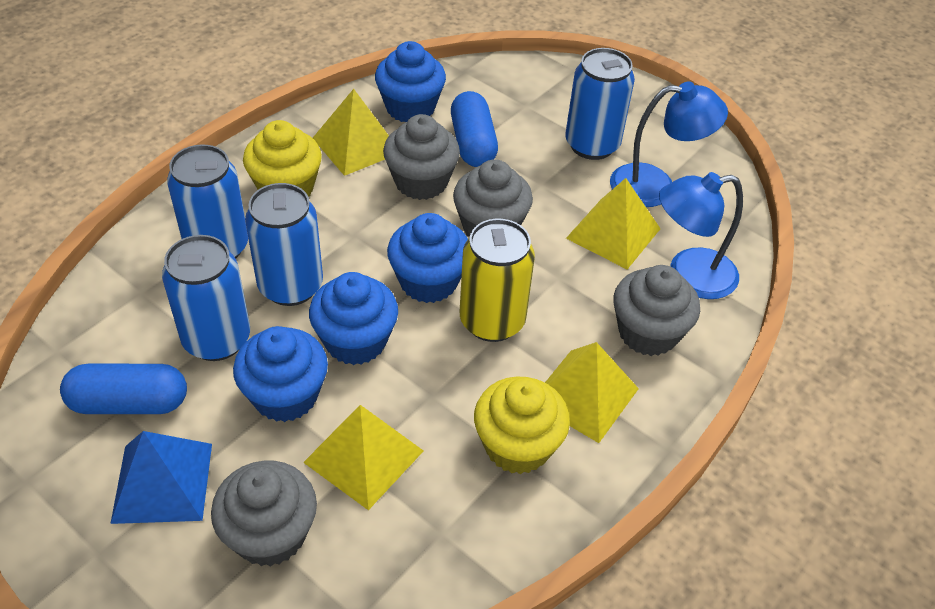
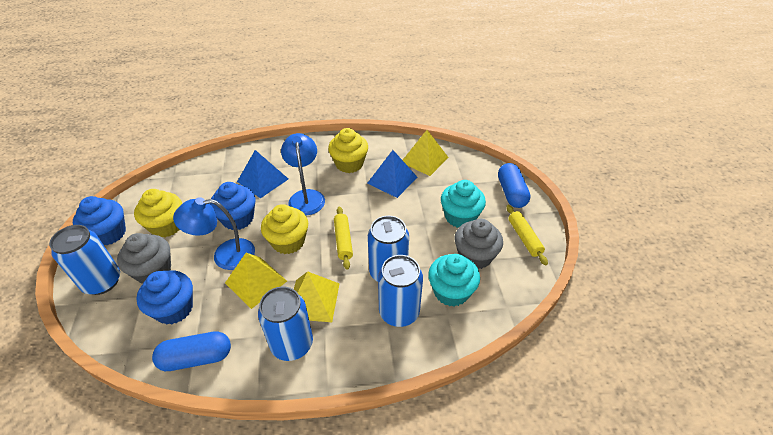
blue cupcake: 4 -> 3
blue pyramid: 1 -> 2
grey cupcake: 4 -> 2
turquoise cupcake: 0 -> 2
yellow can: 1 -> 0
yellow cupcake: 2 -> 3
yellow pyramid: 4 -> 3
yellow rolling pin: 0 -> 2

